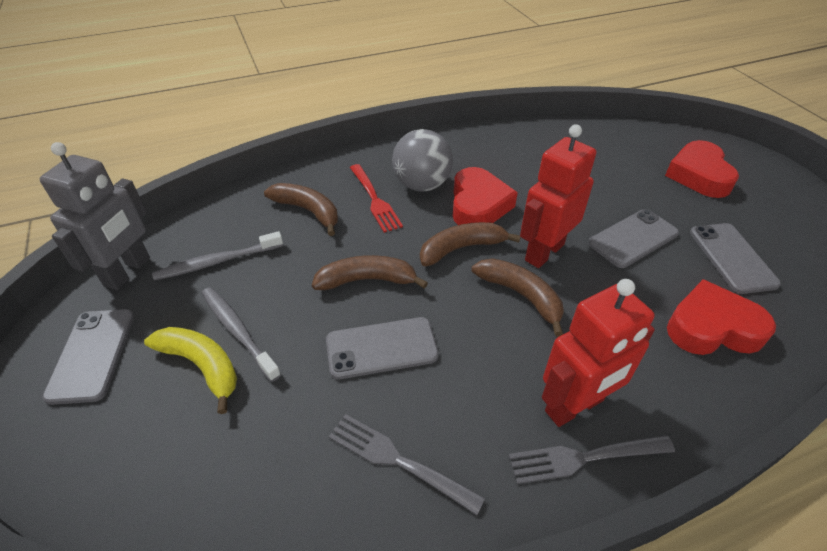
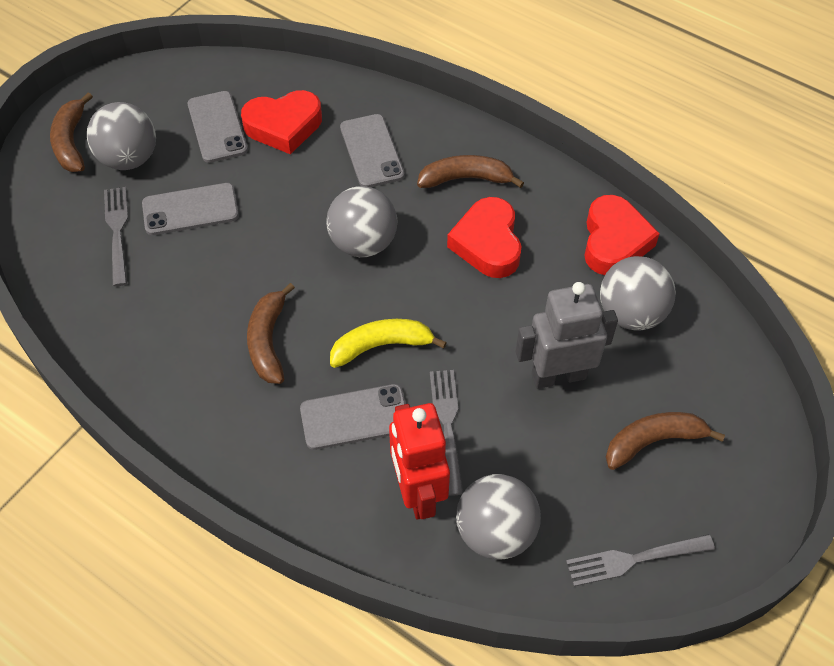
grey ball: 1 -> 4
grey fork: 2 -> 3
grey toothbrush: 2 -> 0
red fork: 1 -> 0
red robot: 2 -> 1

